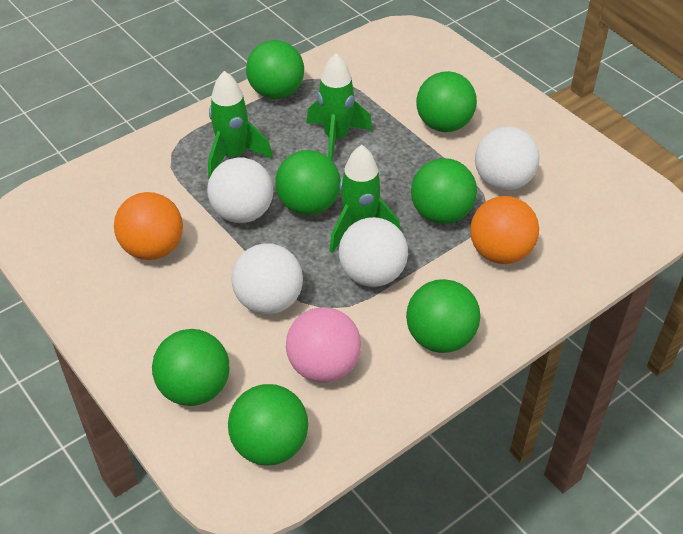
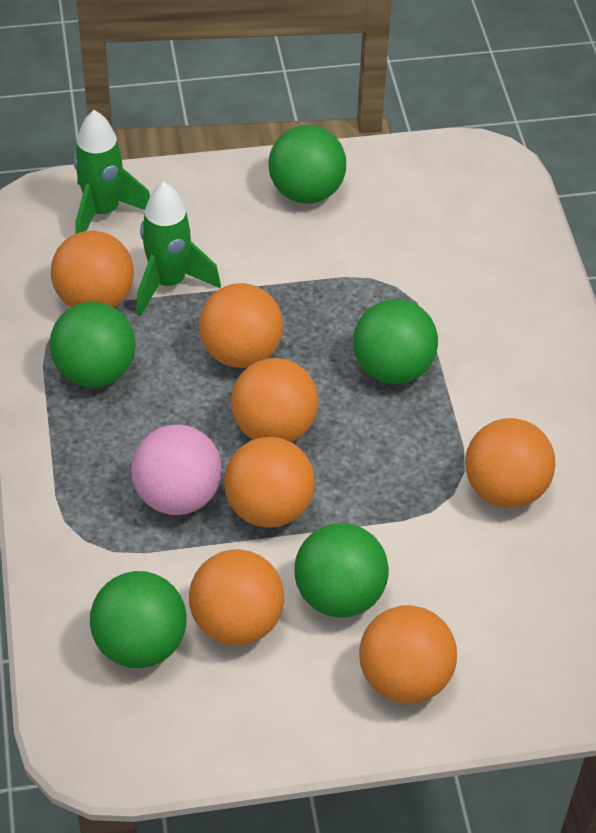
green ball: 7 -> 5
green rocket: 3 -> 2
orange ball: 2 -> 7
white ball: 4 -> 0

